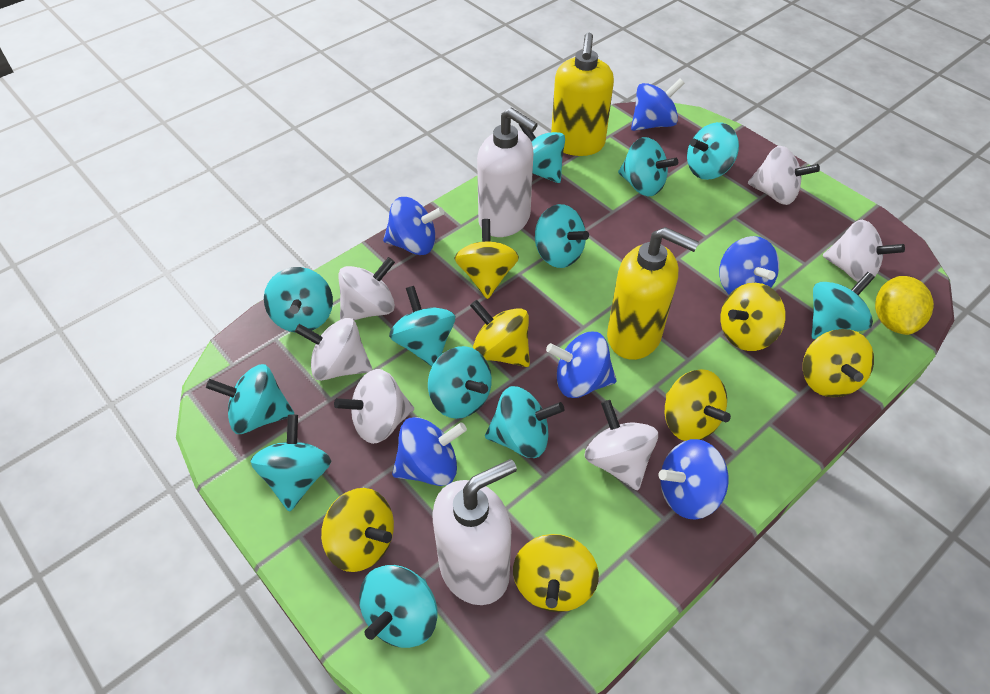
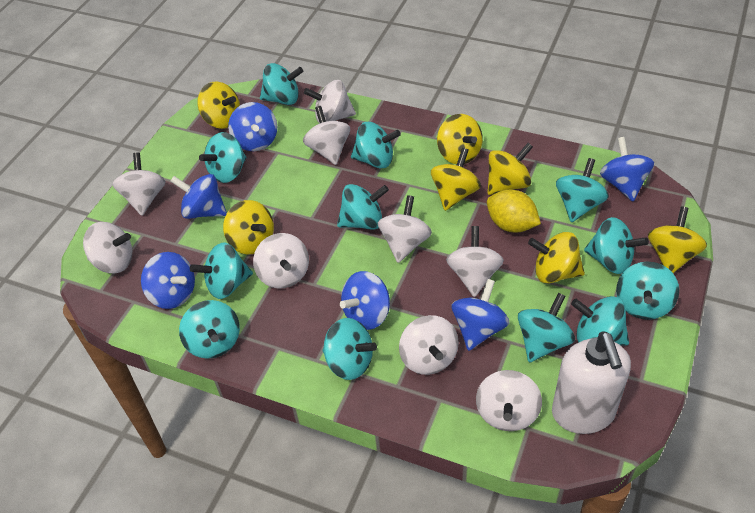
white soap dispenser: 2 -> 1
white spinning top: 6 -> 9
yellow soap dispenser: 2 -> 0

